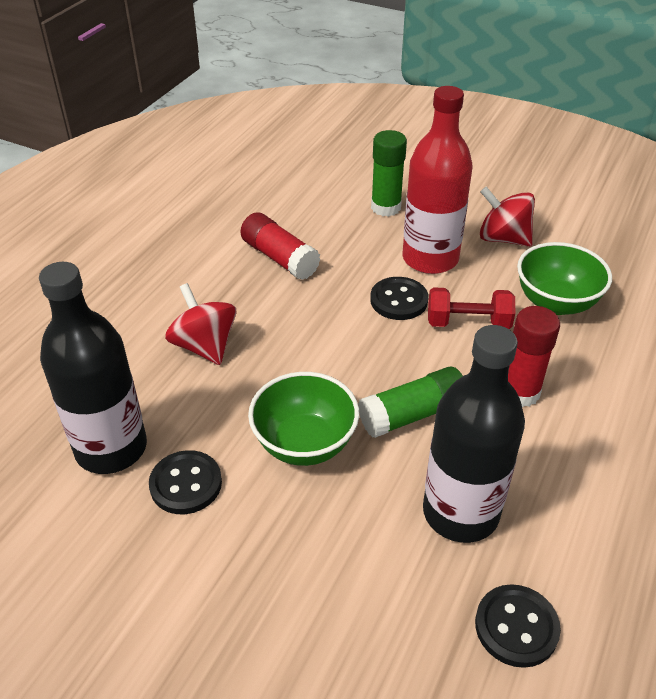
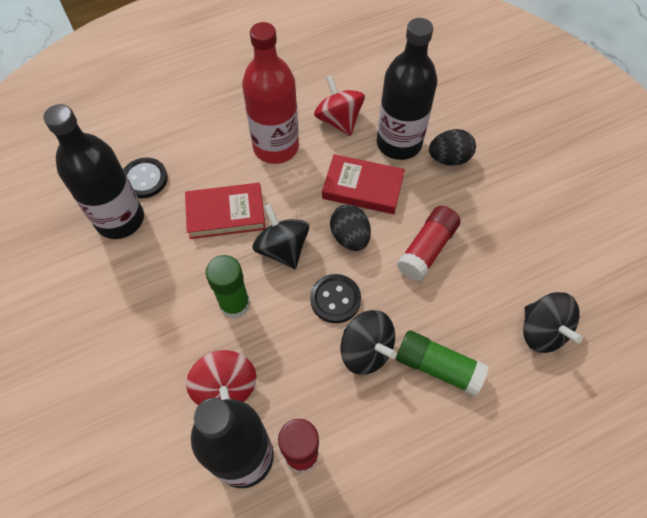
black bottle: 2 -> 3
black button: 3 -> 2
black egg: 0 -> 2
black spinning top: 0 -> 3
green bowl: 2 -> 0
red book: 0 -> 2
red dumbbell: 1 -> 0

